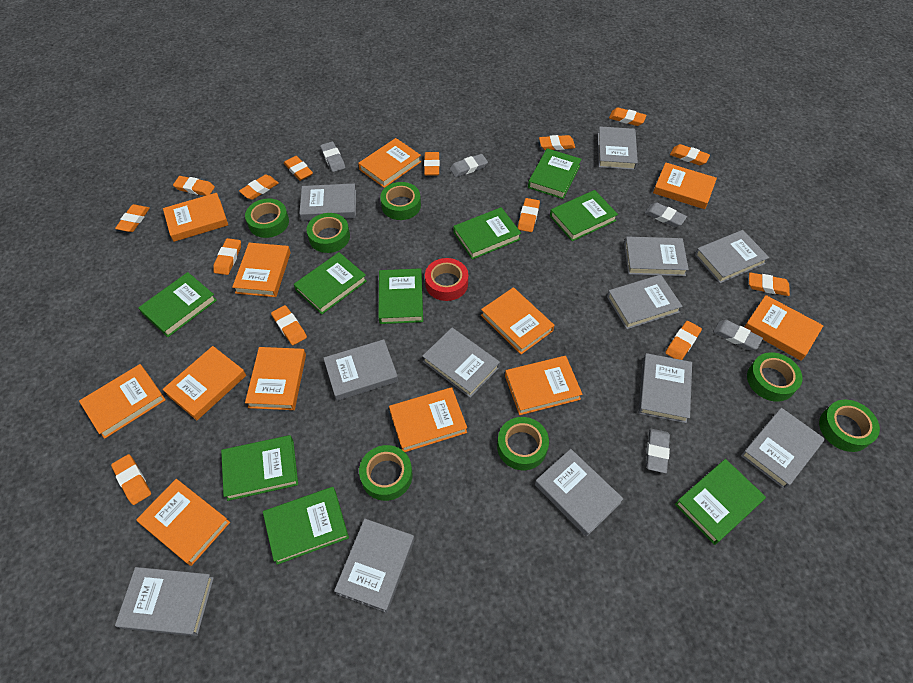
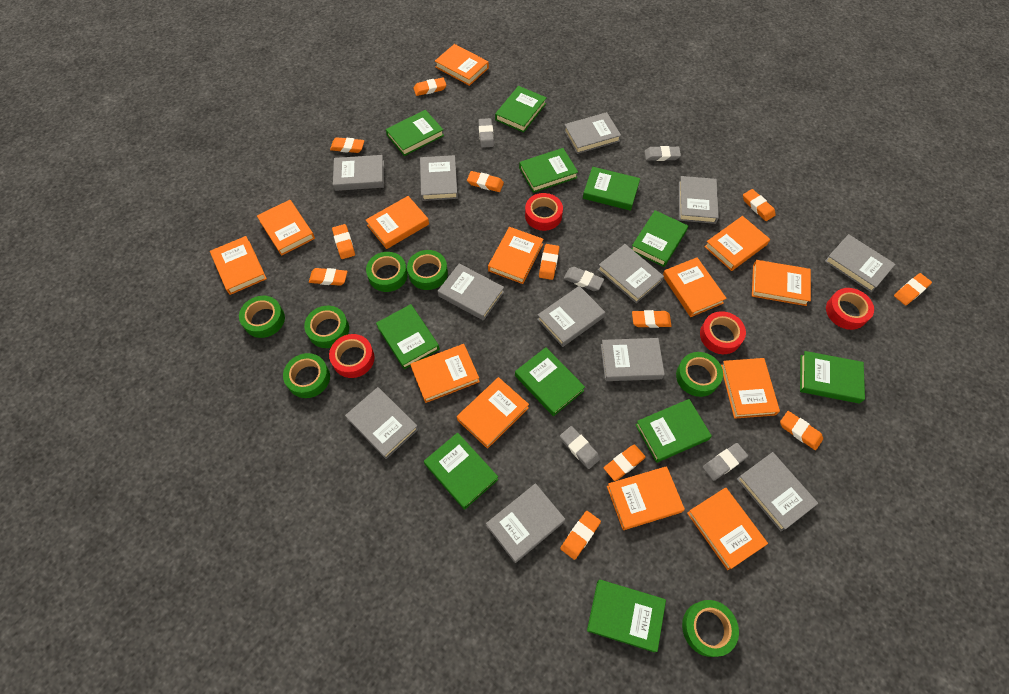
green book: 9 -> 11
orange book: 12 -> 13
orange eraser: 14 -> 12
red tape: 1 -> 4

